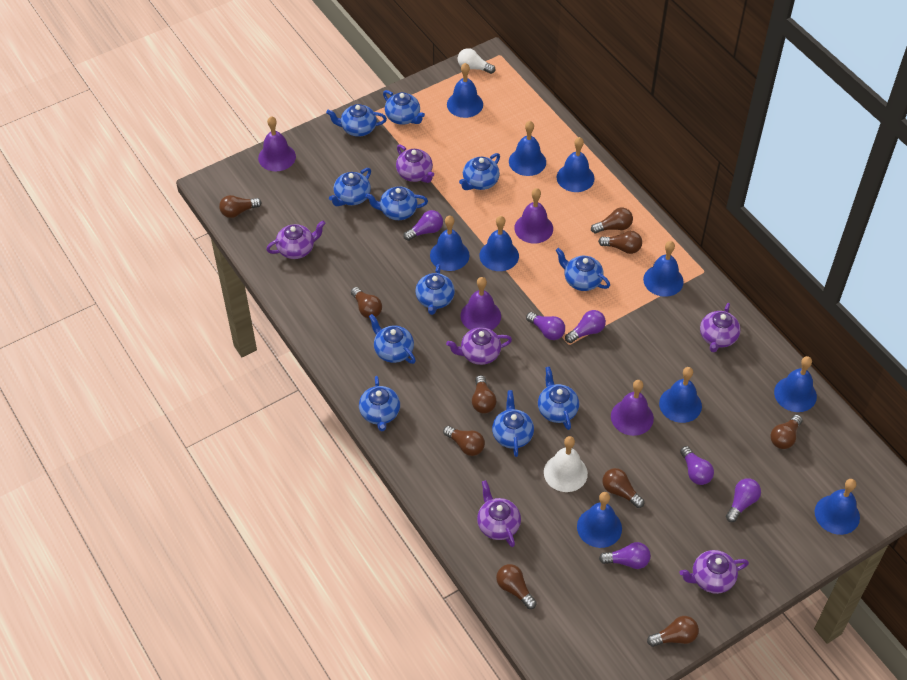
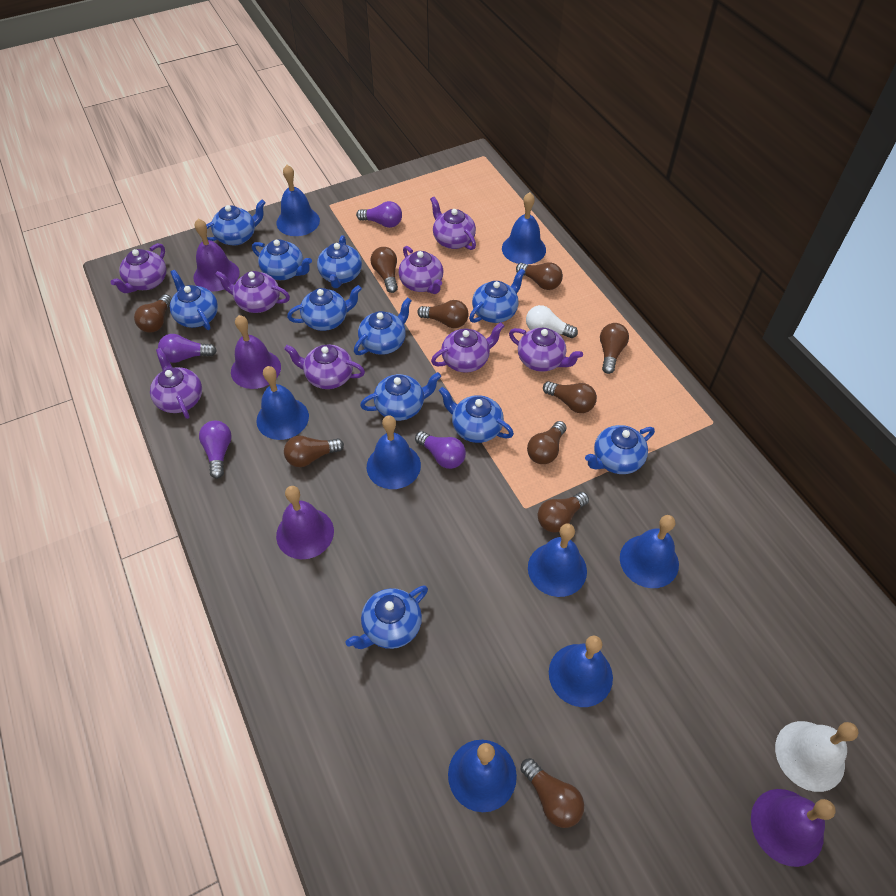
blue bell: 10 -> 8
purple light bulb: 6 -> 4
purple teapot: 6 -> 8

